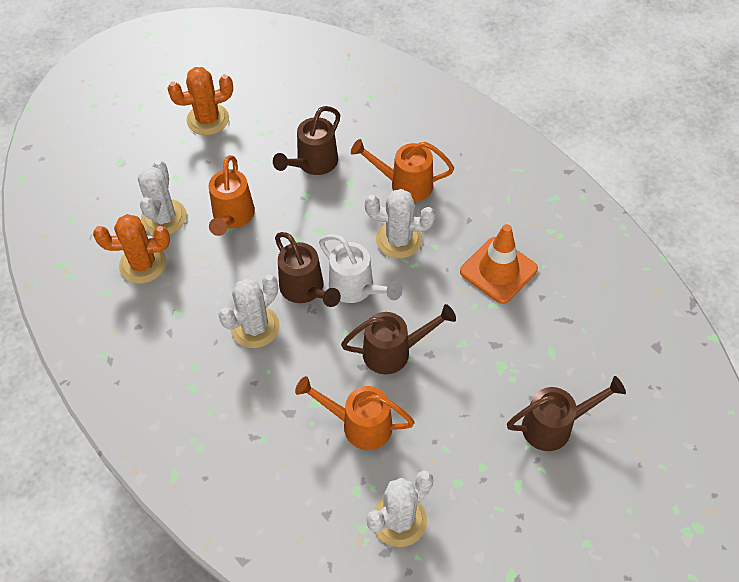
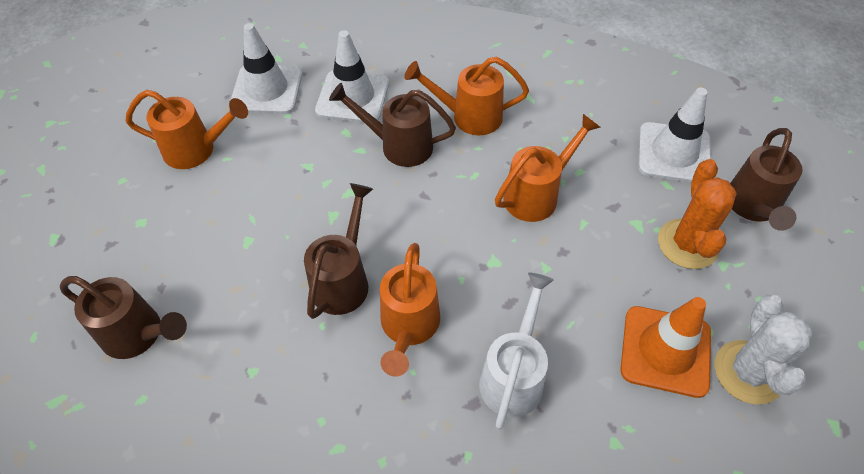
orange cactus: 2 -> 1
orange watering can: 3 -> 4
white cactus: 4 -> 1
white traffic cone: 0 -> 3

